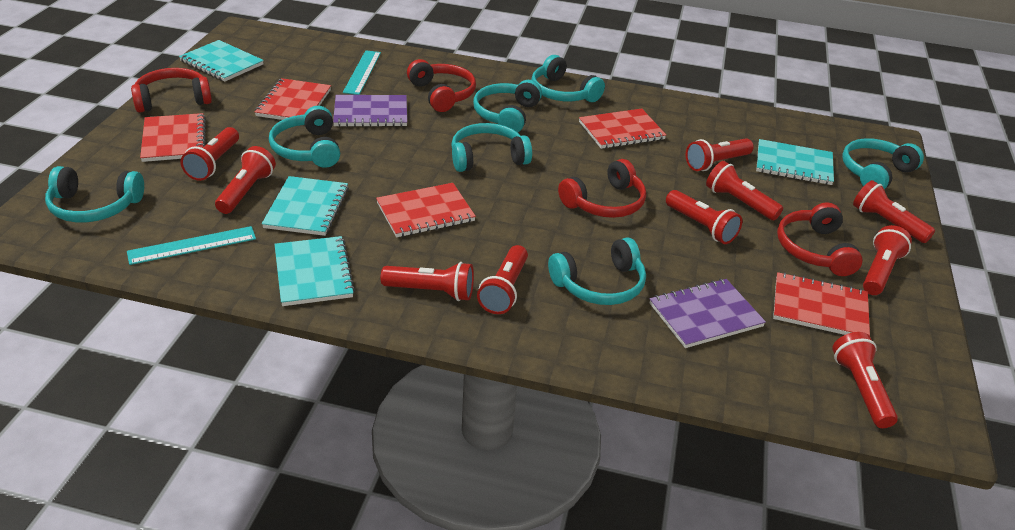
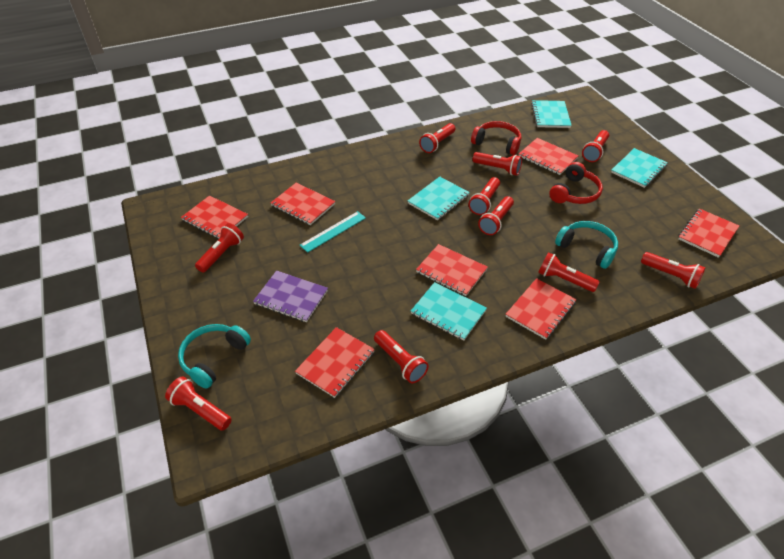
purple notebook: 2 -> 1
red headphones: 4 -> 2
red notebook: 5 -> 7
turquoise headphones: 7 -> 2
turquoise ruler: 2 -> 1

